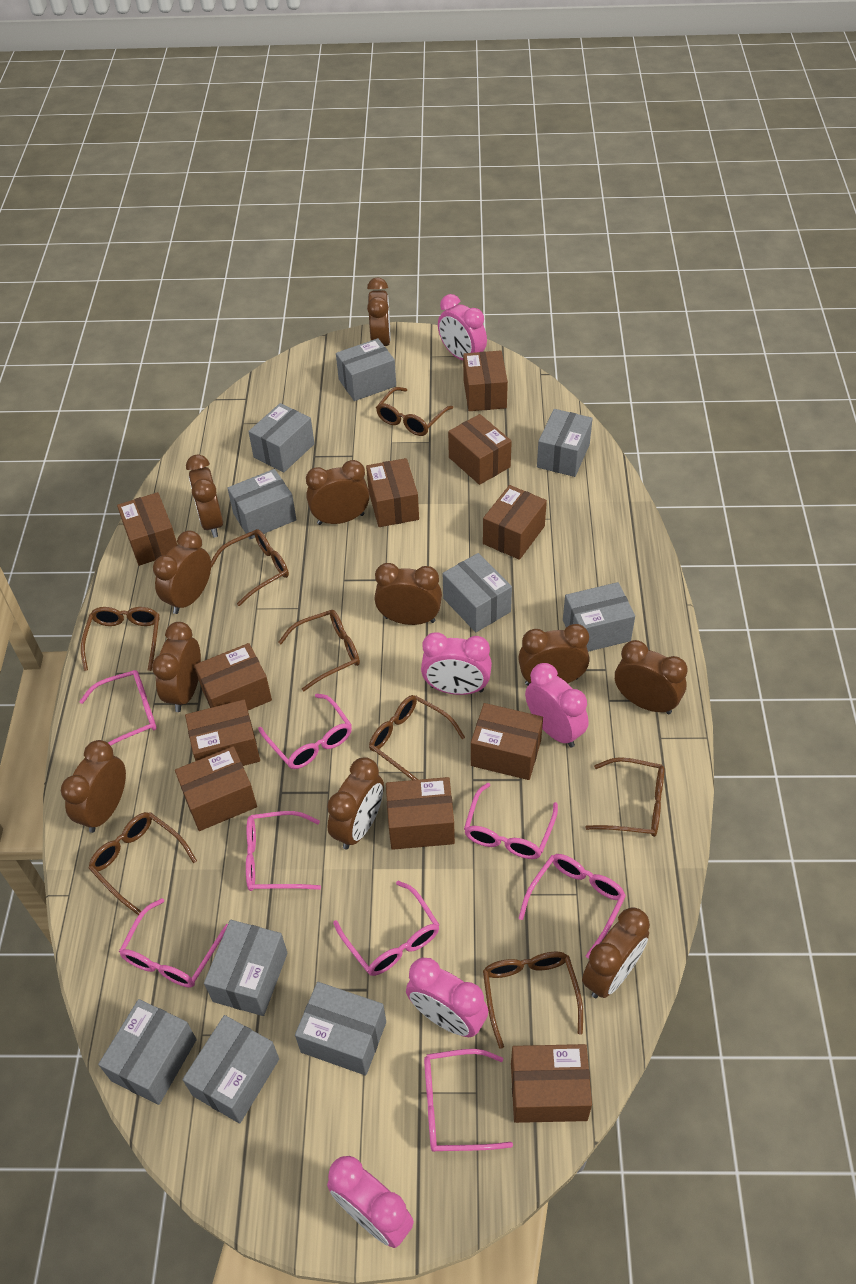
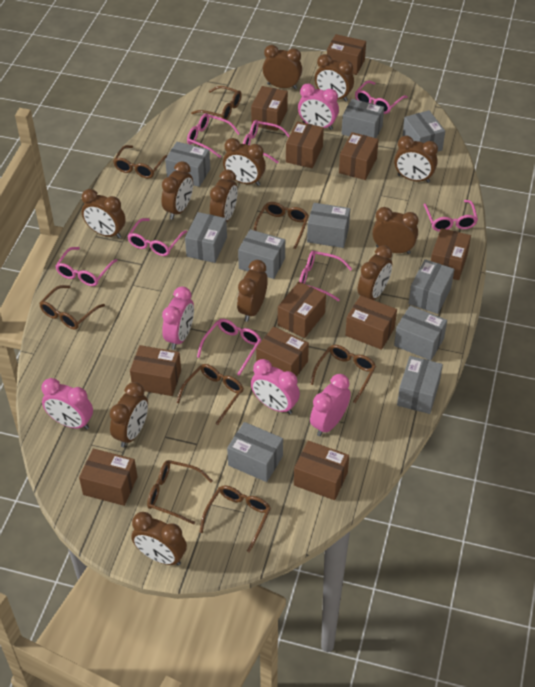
brown clock: 11 -> 12

